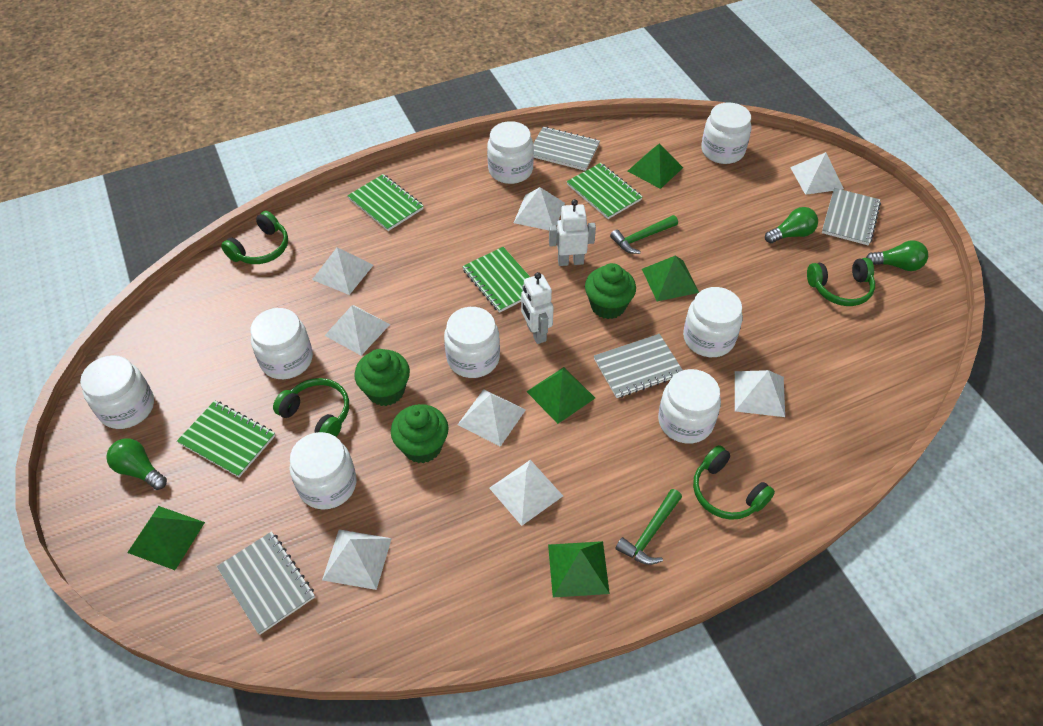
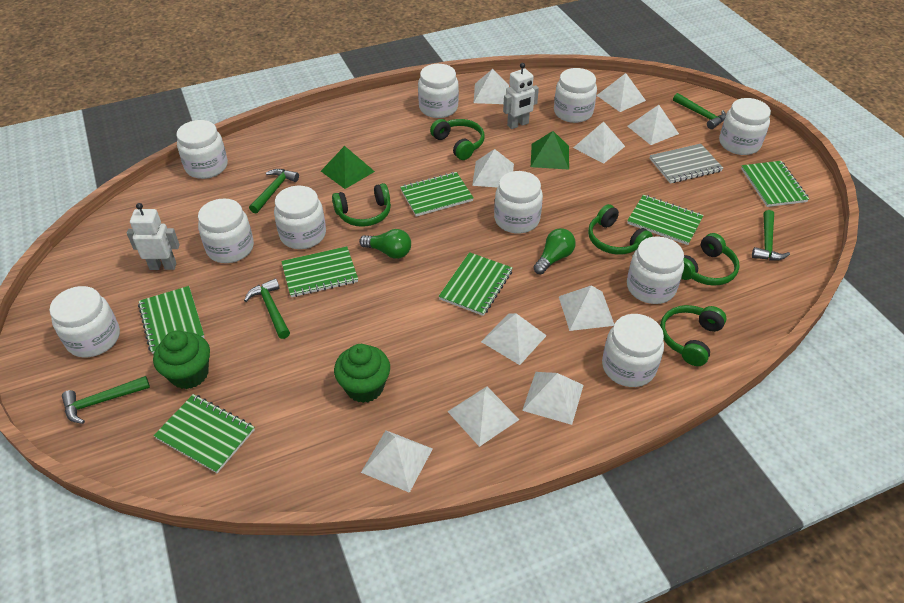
green cupcake: 3 -> 2
green hammer: 2 -> 5
green headphones: 4 -> 5
green light bulb: 3 -> 2
green notebook: 4 -> 7
green pyramid: 5 -> 2
grey notebook: 4 -> 1
white jar: 8 -> 10
white pyramid: 8 -> 10

